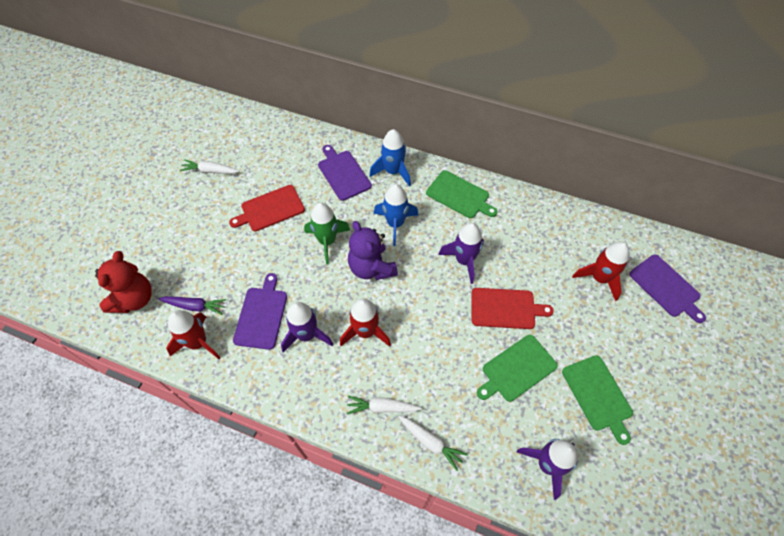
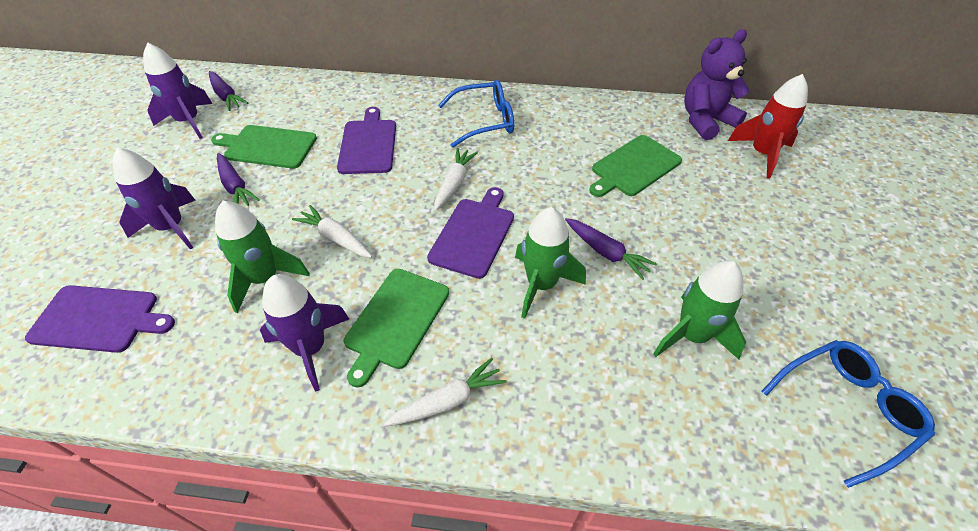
blue glasses: 0 -> 2
blue rocket: 2 -> 0
green rocket: 1 -> 3
purple carrot: 1 -> 3
red cutting board: 2 -> 0
red rocket: 3 -> 1
red teddy bear: 1 -> 0

